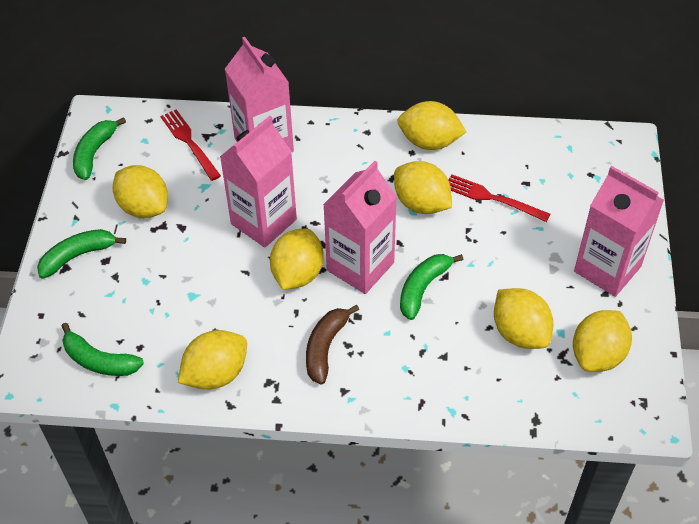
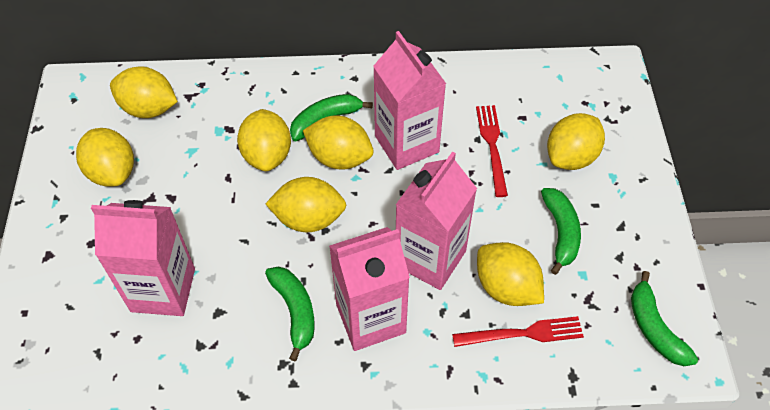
brown banana: 1 -> 0

